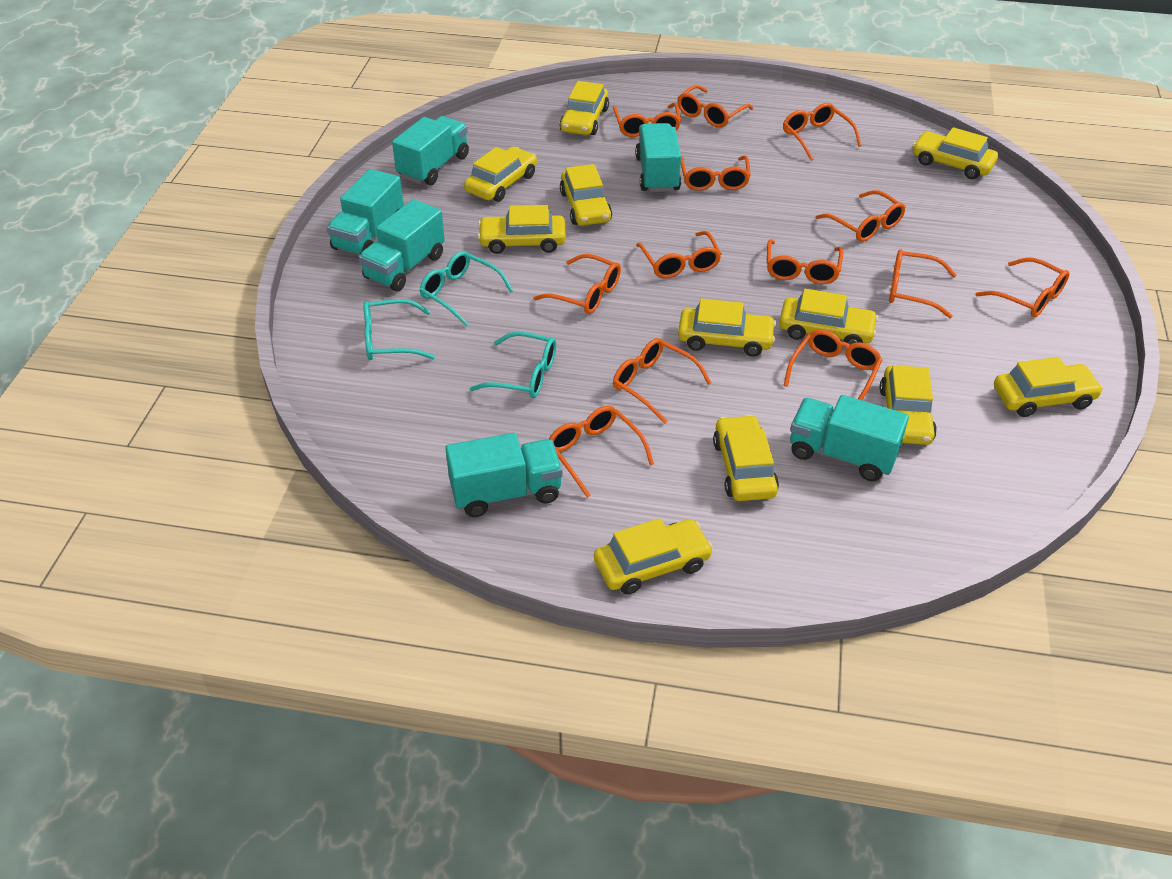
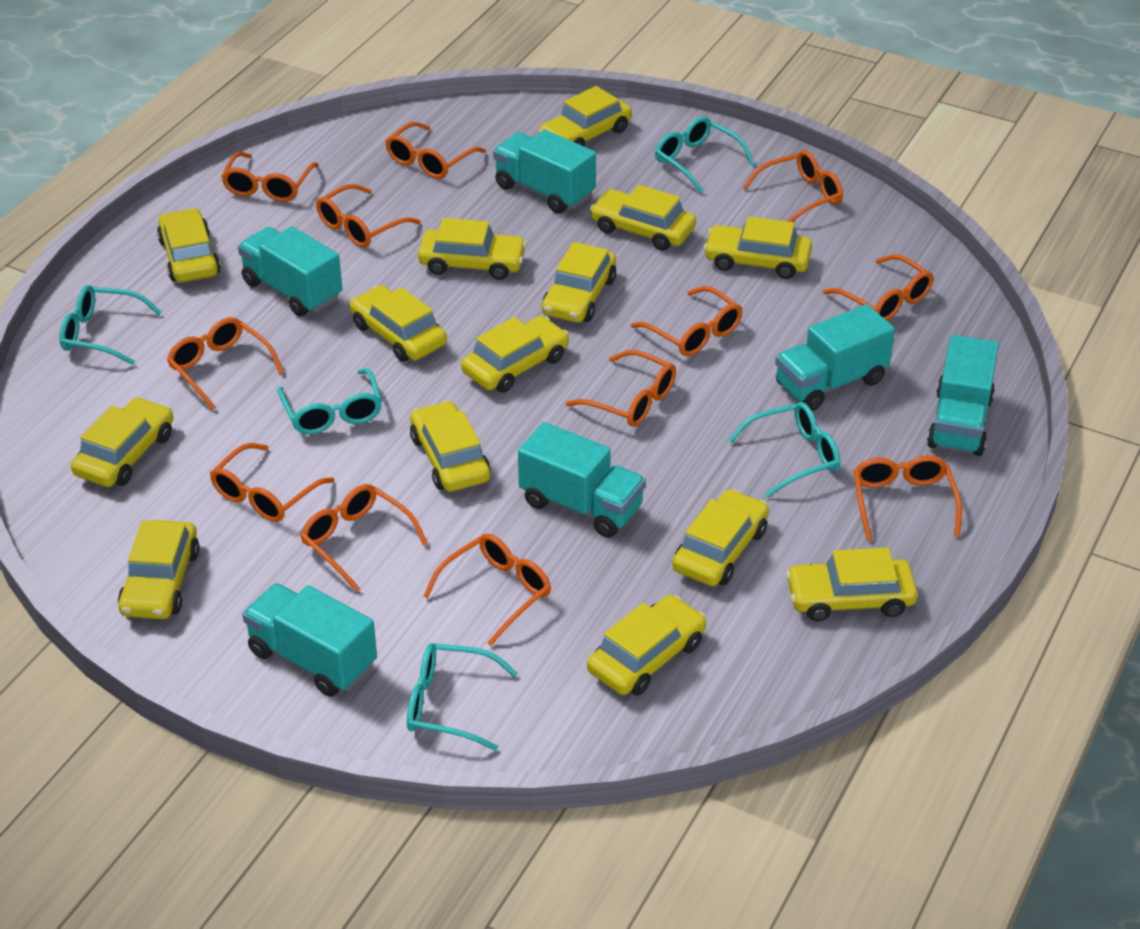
orange glasses: 13 -> 12
turquoise glasses: 3 -> 5
yellow car: 11 -> 14

